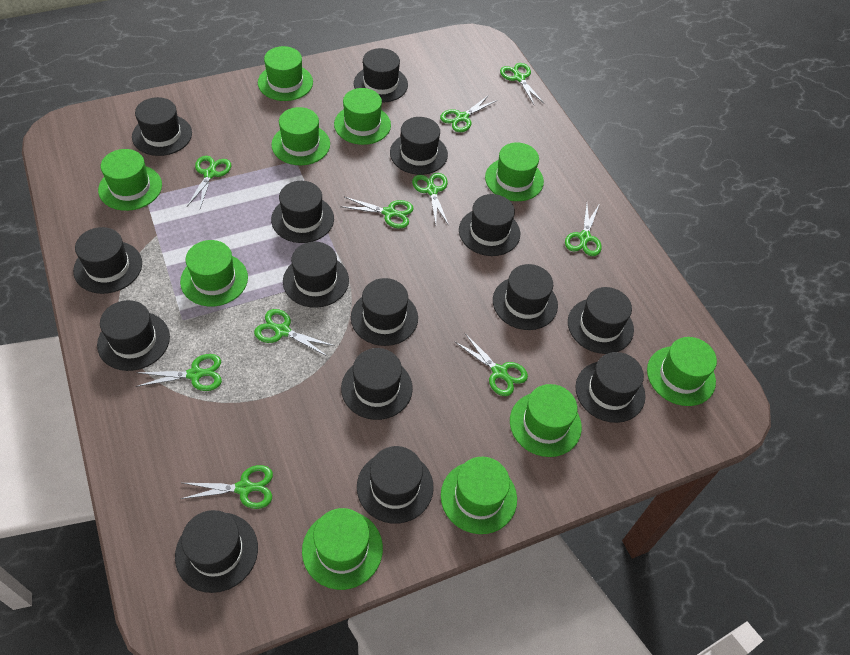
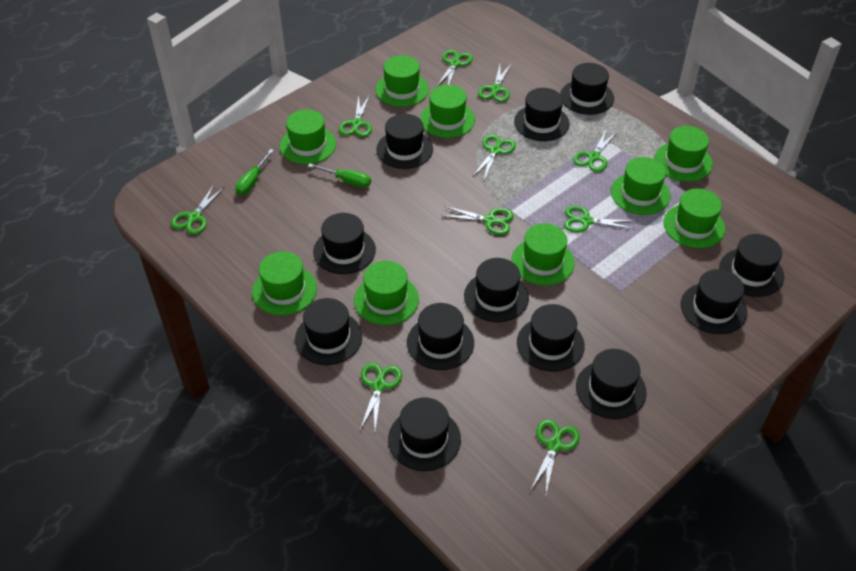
black hat: 15 -> 12
green hat: 10 -> 9
green screwdriver: 0 -> 2

